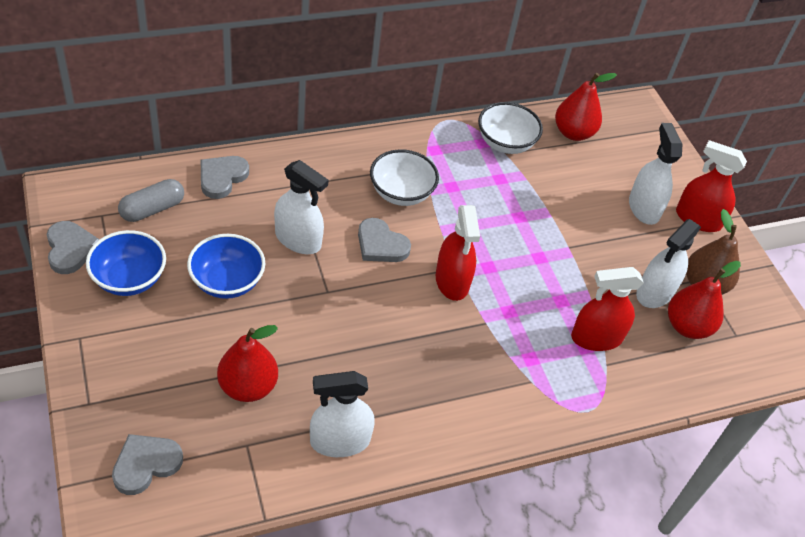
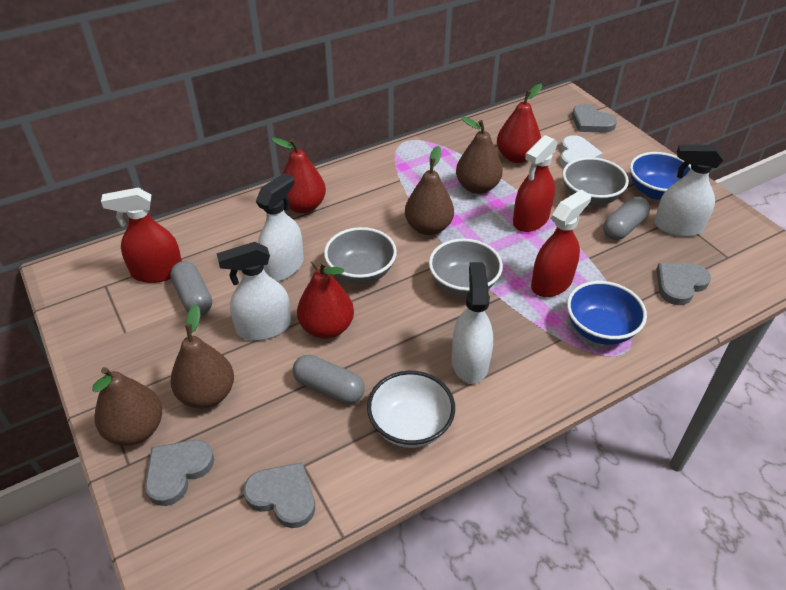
brown pear: 1 -> 4
grey bowl: 0 -> 3
grey capsule: 1 -> 3
white bowl: 2 -> 1
white heart: 0 -> 1

